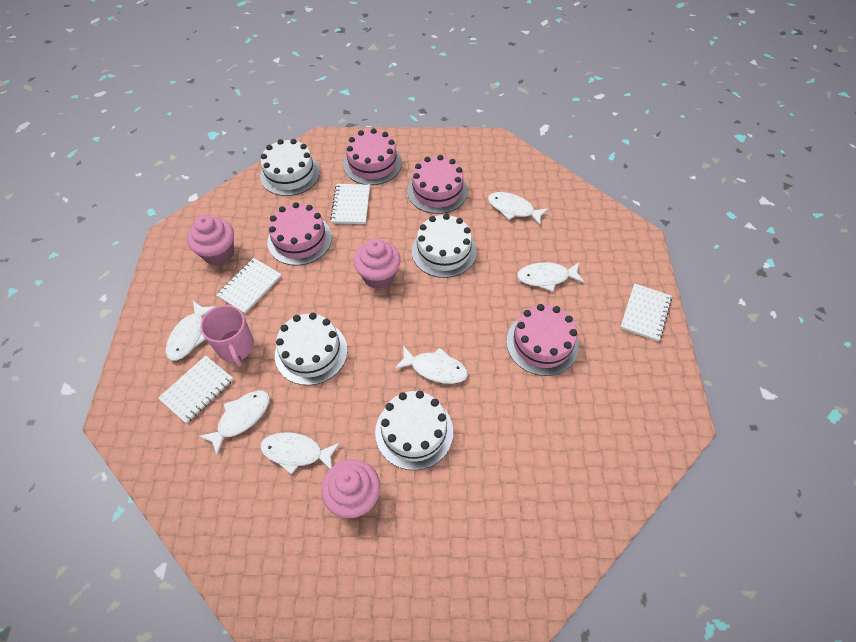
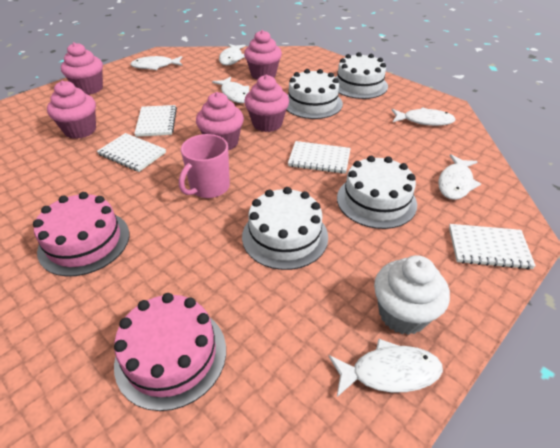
pink cake: 4 -> 2
pink cupcake: 3 -> 5
white cupcake: 0 -> 1

